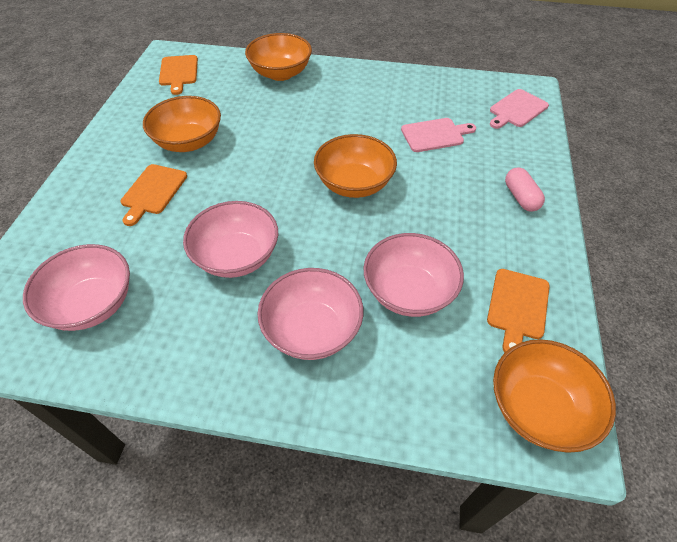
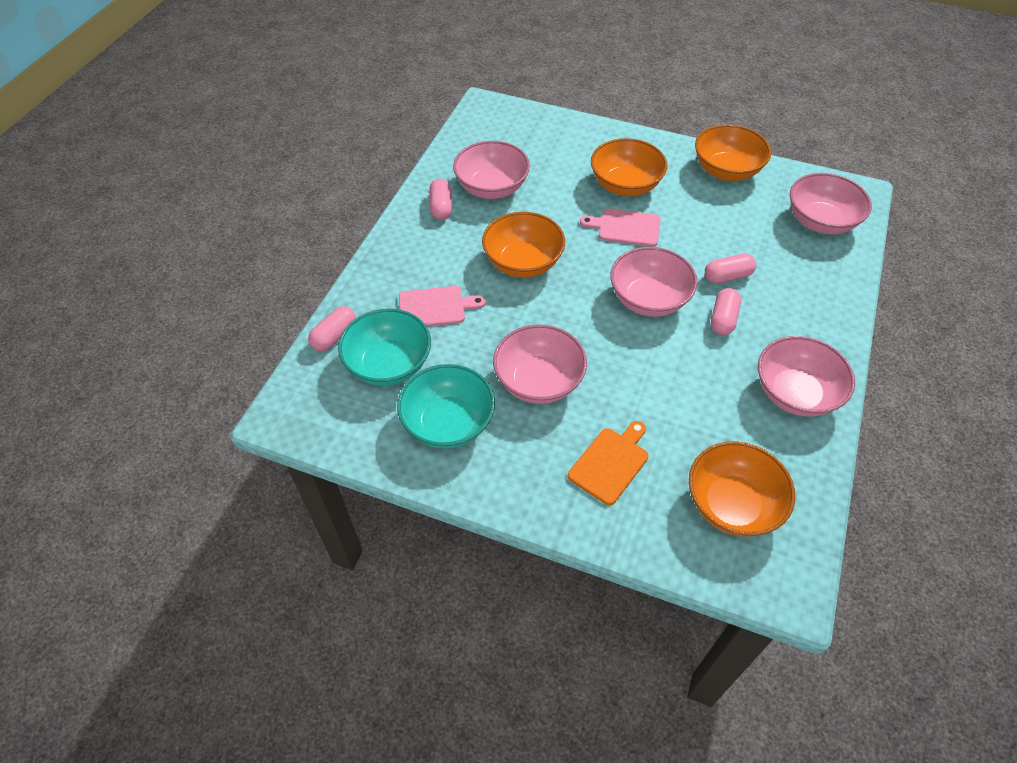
orange cutting board: 3 -> 1
pink bowl: 4 -> 5
pink capsule: 1 -> 4
turquoise bowl: 0 -> 2

